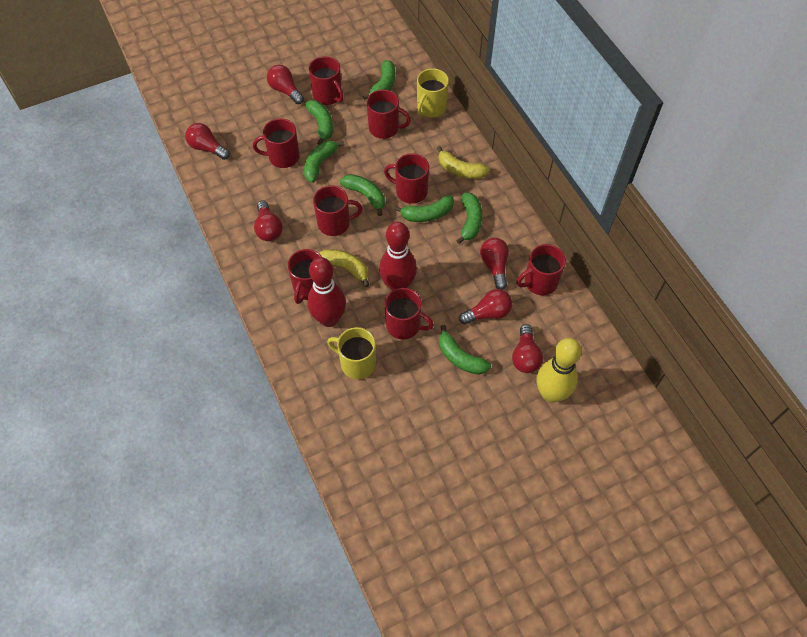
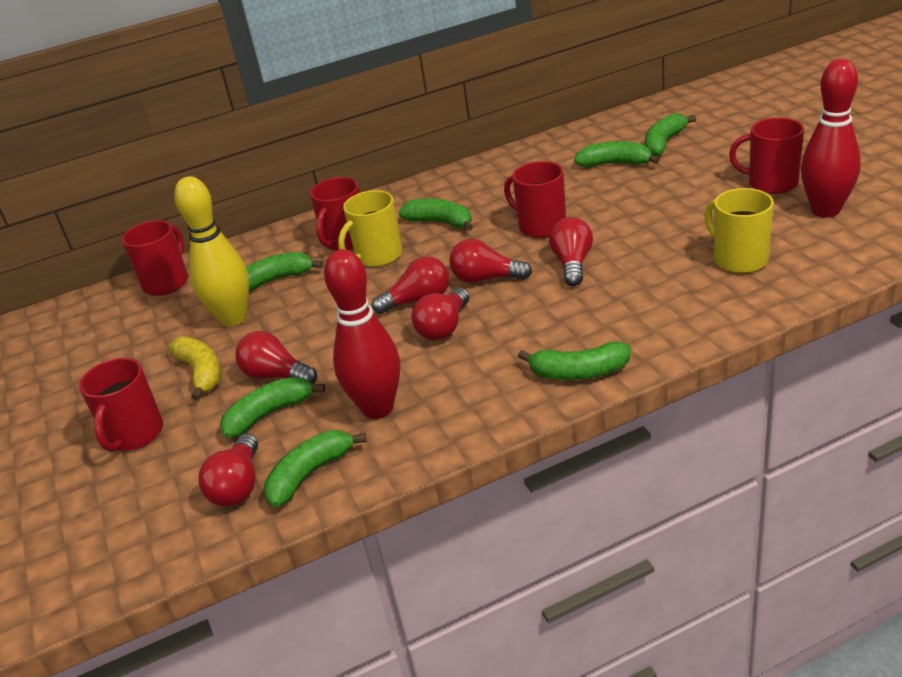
red mug: 8 -> 5
yellow banana: 2 -> 1

